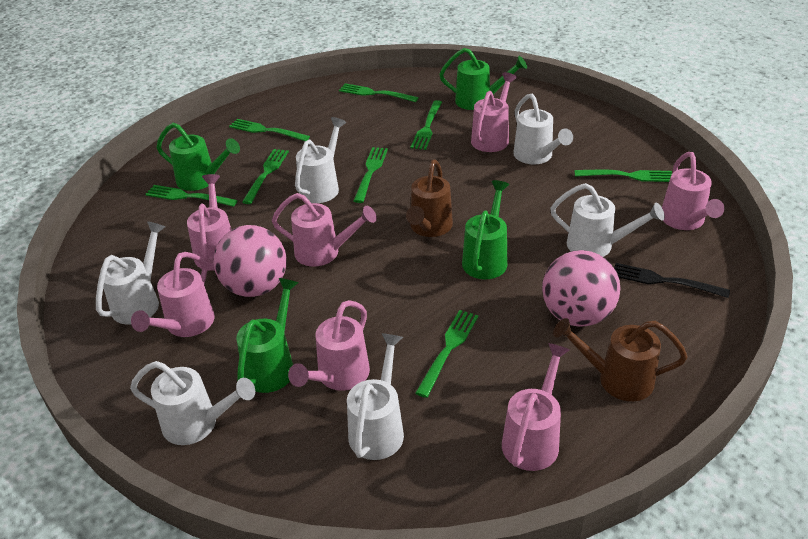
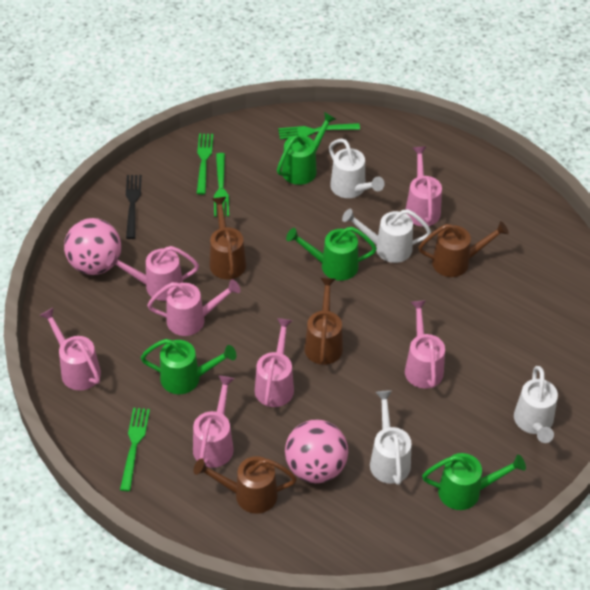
brown watering can: 2 -> 4
green fork: 8 -> 4
white watering can: 6 -> 4

